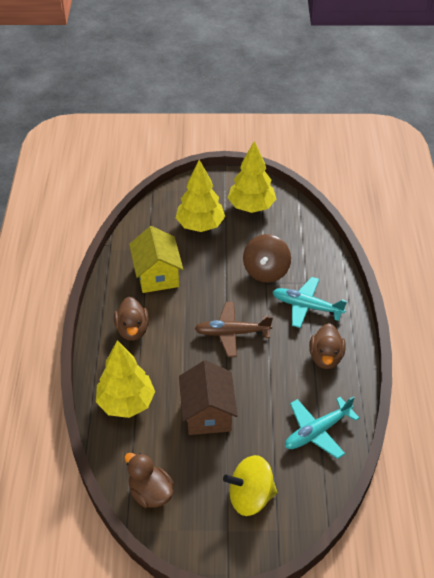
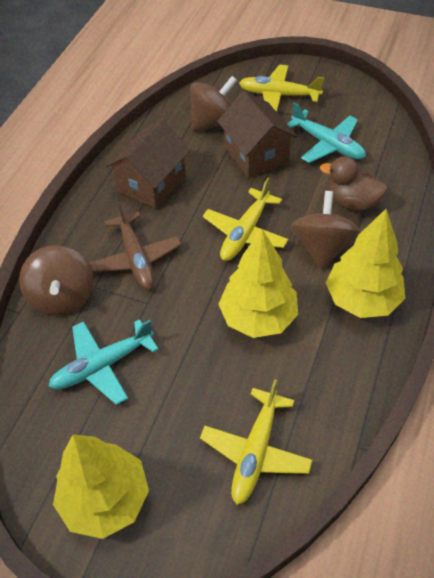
brown duck: 3 -> 1
brown house: 1 -> 2
brown spinning top: 1 -> 3
yellow house: 1 -> 0
yellow plane: 0 -> 3
yellow spinning top: 1 -> 0

